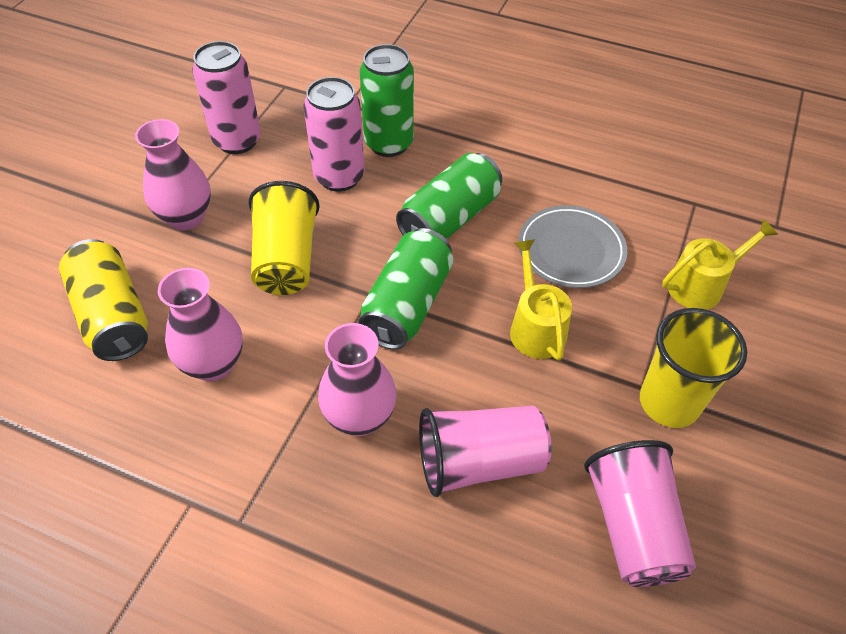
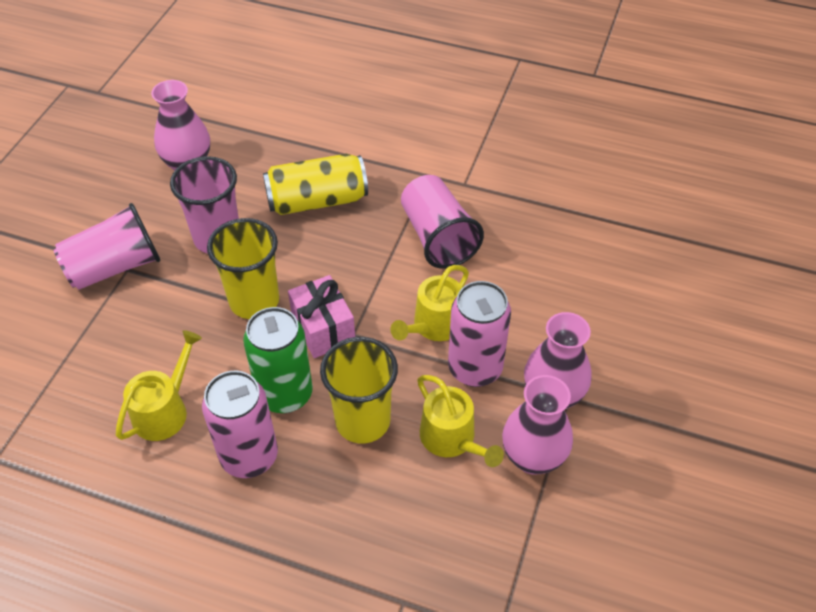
green can: 3 -> 1
grey plate: 1 -> 0
pink cup: 2 -> 3
pink gift: 0 -> 1
yellow watering can: 2 -> 3

